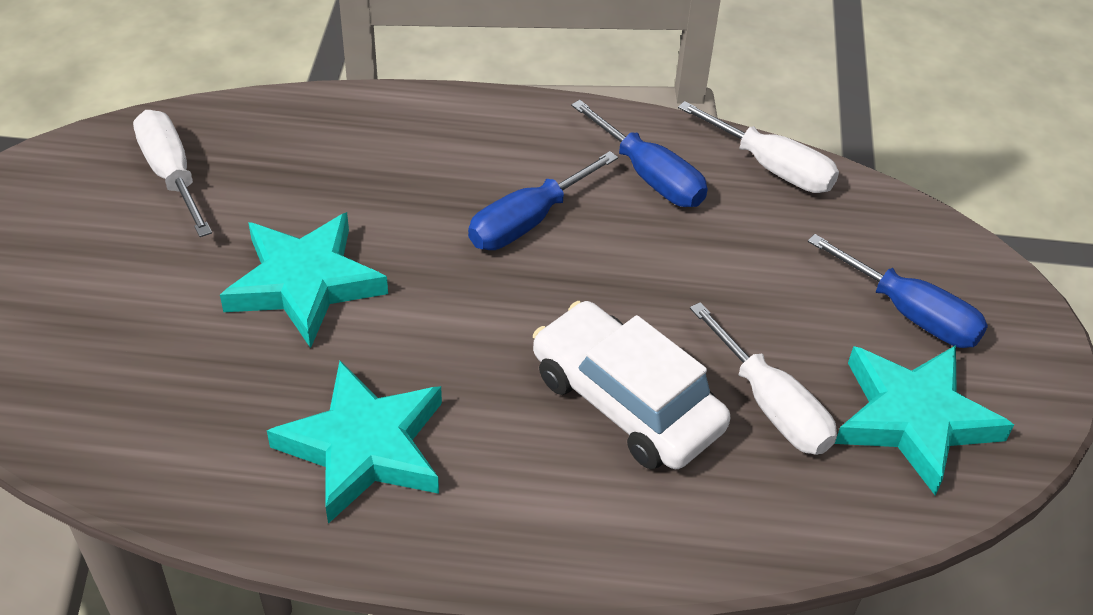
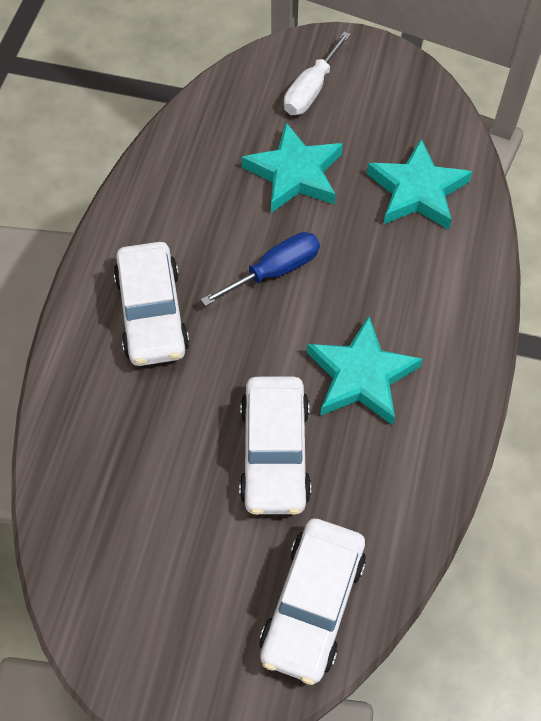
blue screwdriver: 3 -> 1
white car: 1 -> 3
white screwdriver: 3 -> 1

